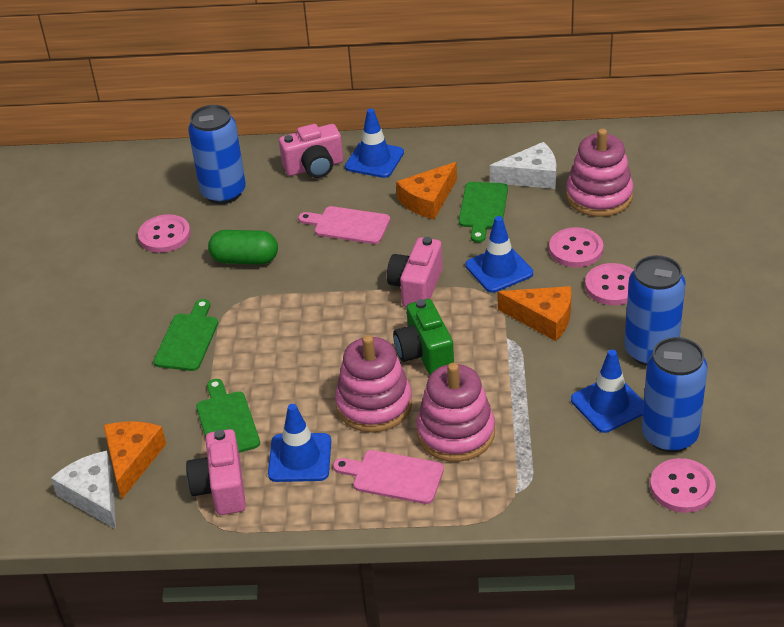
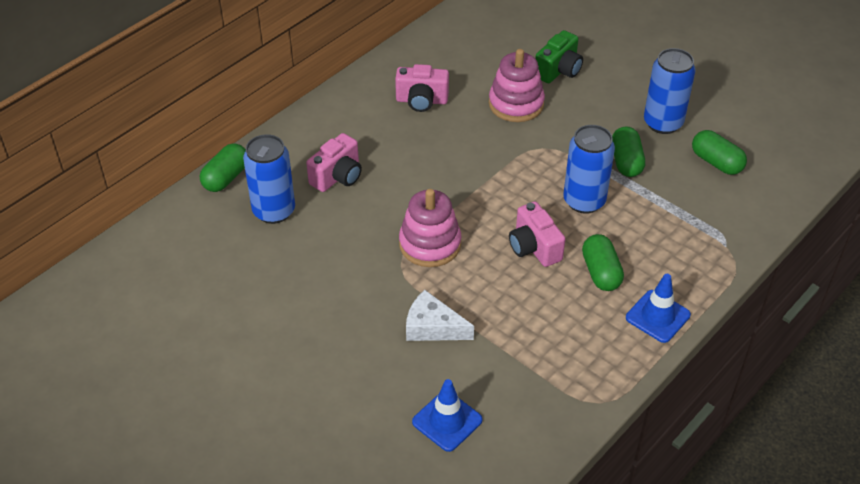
blue traffic cone: 4 -> 2
green capsule: 1 -> 4
green cutting board: 3 -> 0
orange cheese: 3 -> 0
pink button: 4 -> 0
pink cutting board: 2 -> 0
pink stacking toy: 3 -> 2
white cheese: 2 -> 1

